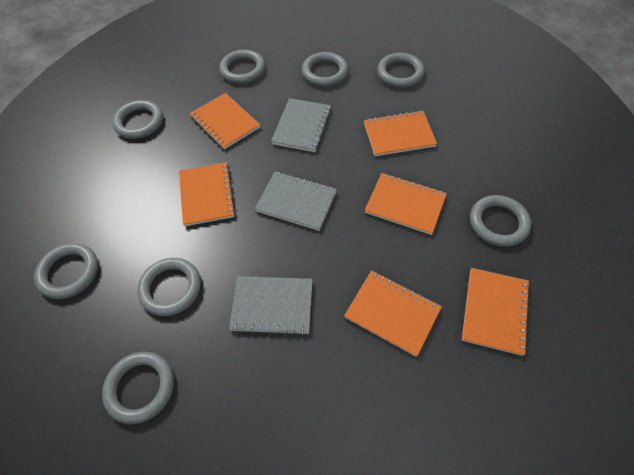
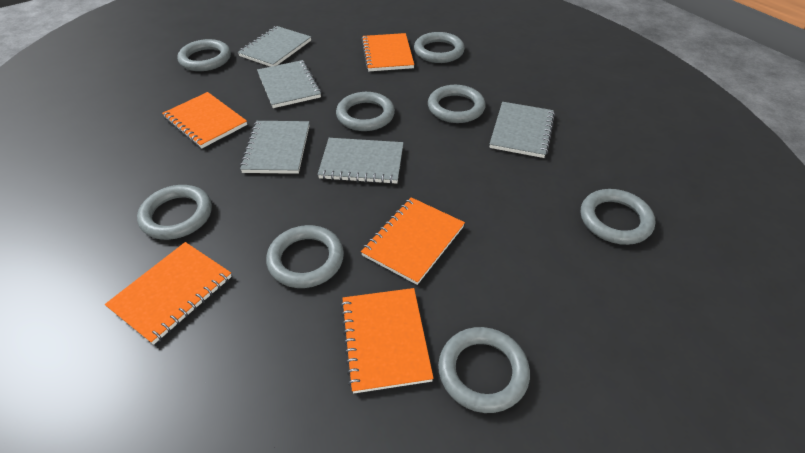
grey notebook: 3 -> 5
orange notebook: 6 -> 5

